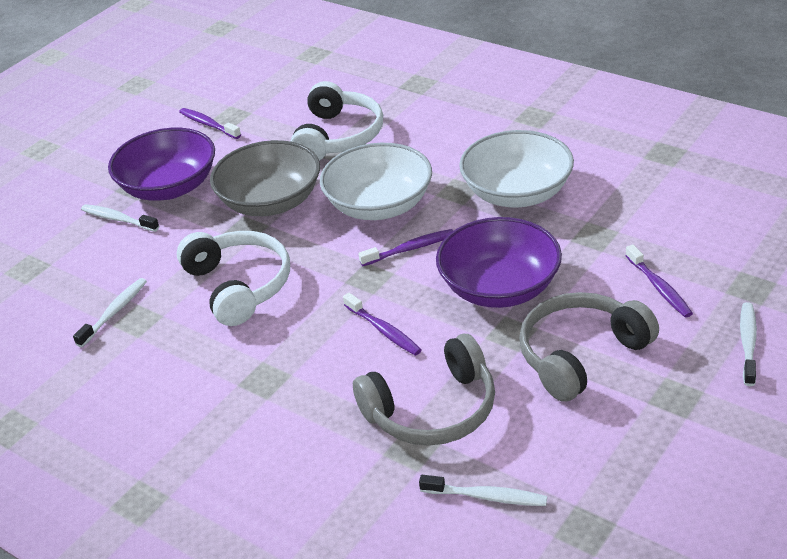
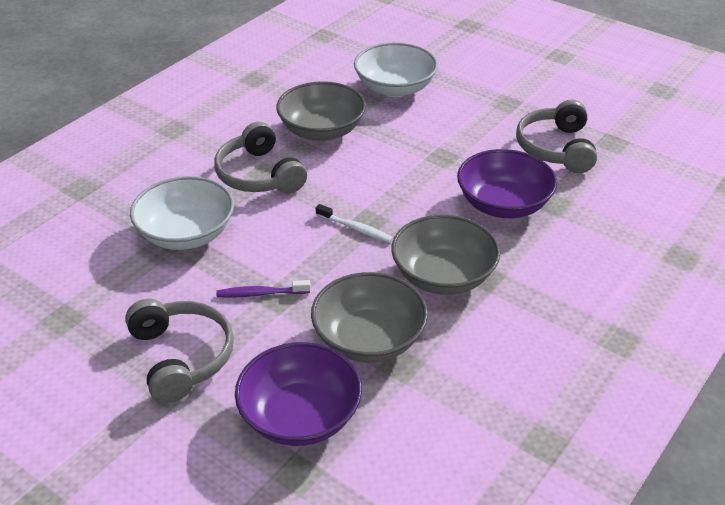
grey bowl: 1 -> 3
grey headphones: 2 -> 3
purple toothbrush: 4 -> 1
white headphones: 2 -> 0
white toothbrush: 4 -> 1

